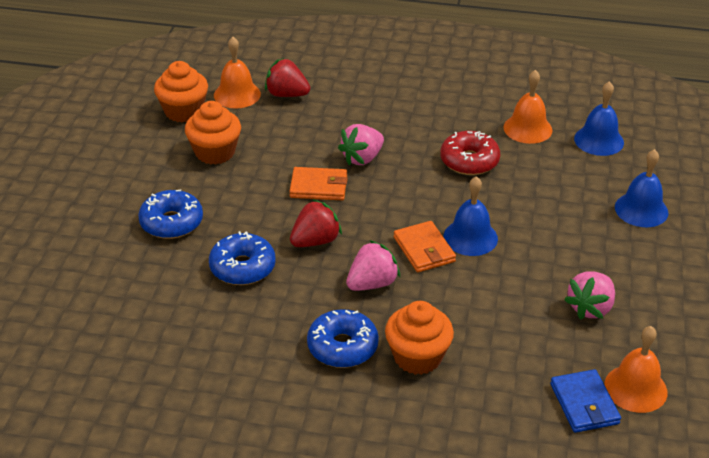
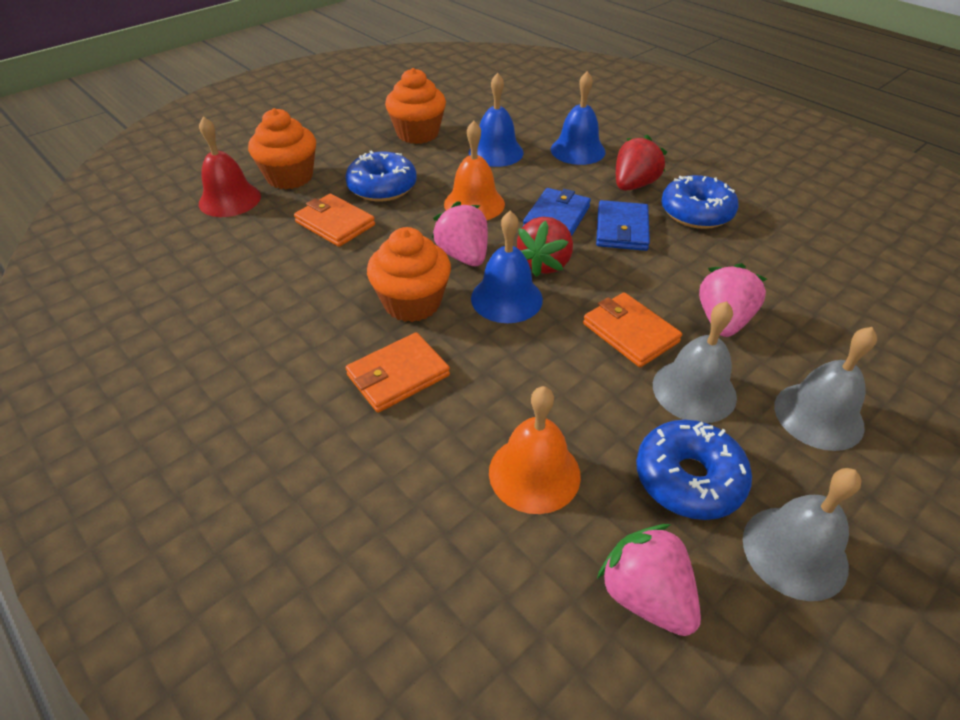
blue wallet: 1 -> 2
grey bell: 0 -> 3
orange bell: 3 -> 2
orange wallet: 2 -> 3
red bell: 0 -> 1
red donut: 1 -> 0

